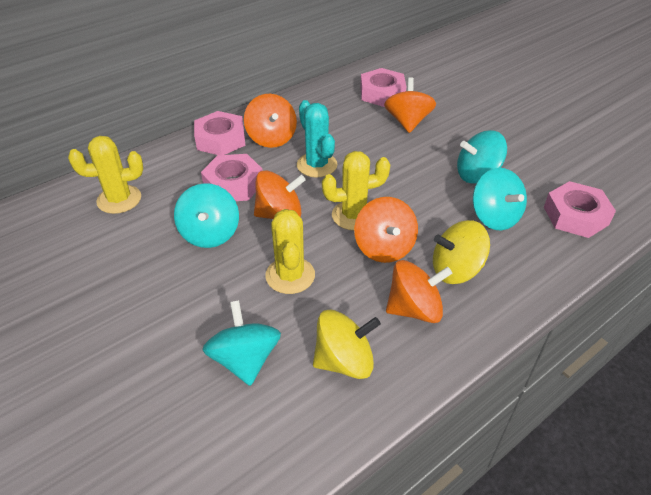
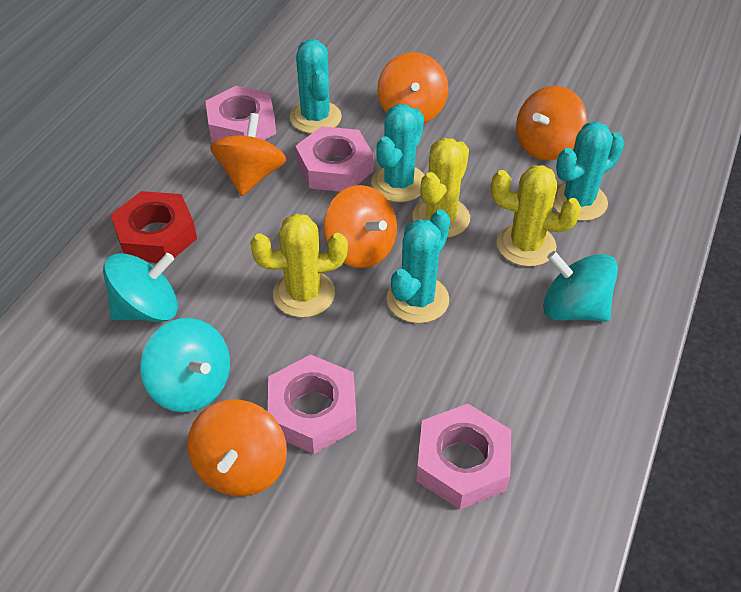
red nut: 0 -> 1
turquoise cactus: 1 -> 4
turquoise spinning top: 4 -> 3
yellow spinning top: 2 -> 0

